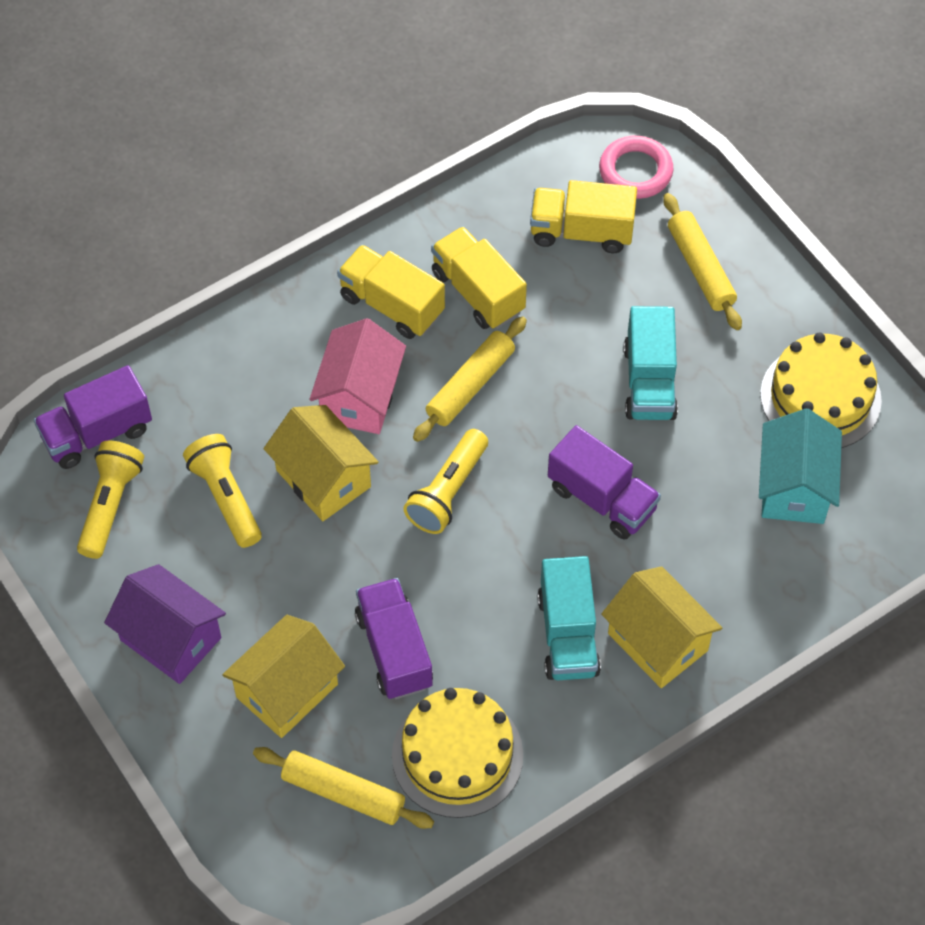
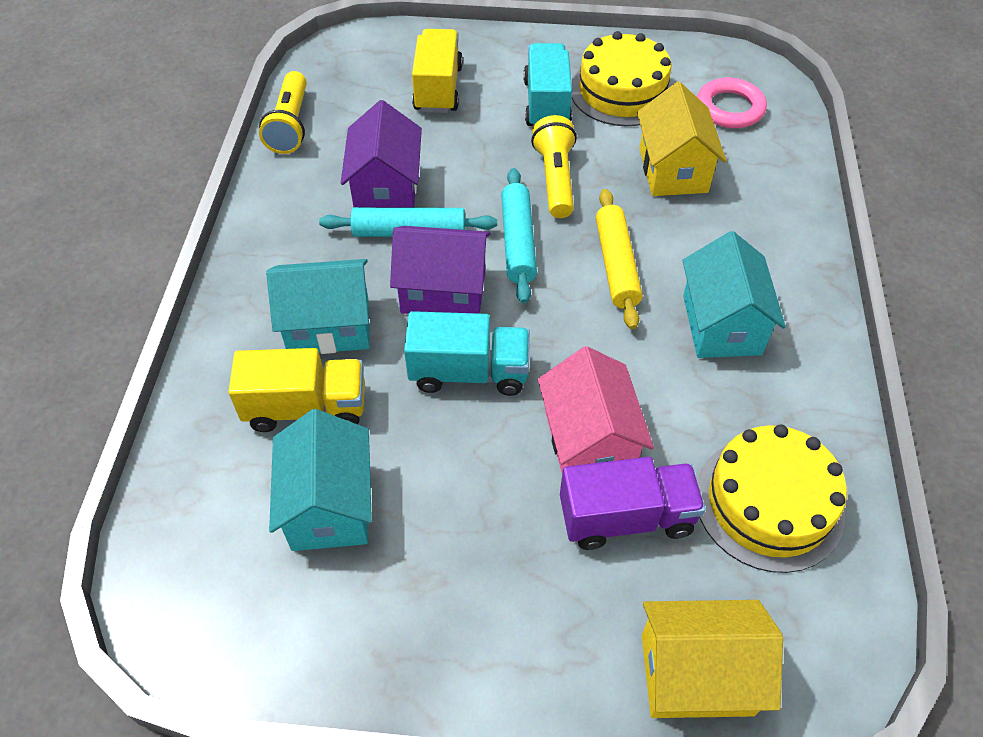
purple house: 1 -> 2
purple truck: 3 -> 1
turquoise house: 1 -> 3
turquoise rolling pin: 0 -> 2
yellow flashlight: 3 -> 2
yellow house: 3 -> 2
yellow rolling pin: 3 -> 1
yellow truck: 3 -> 2

